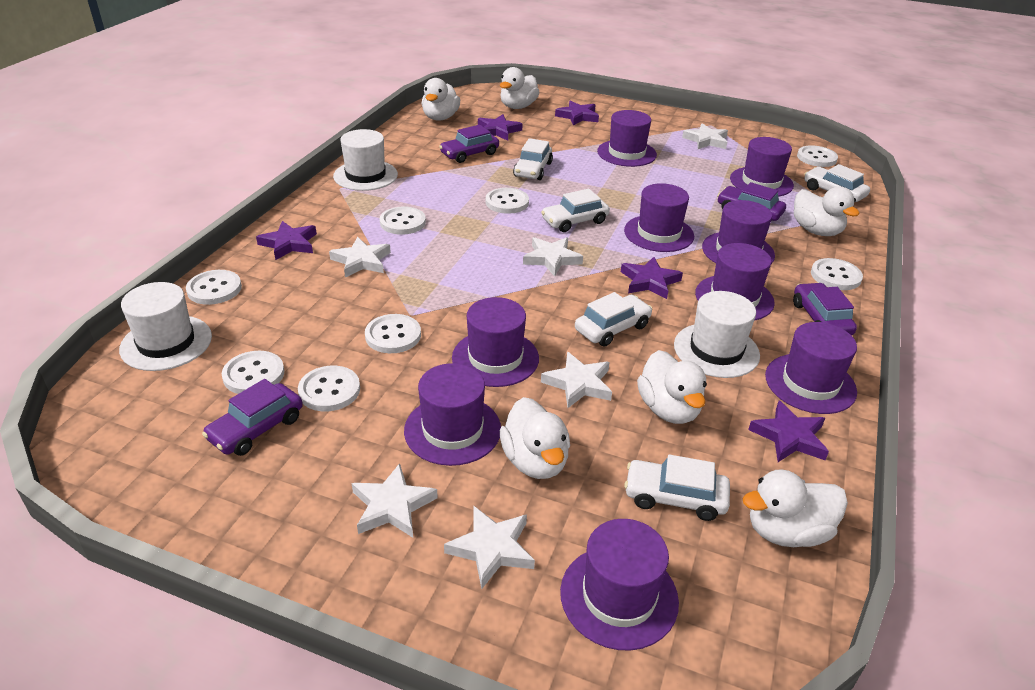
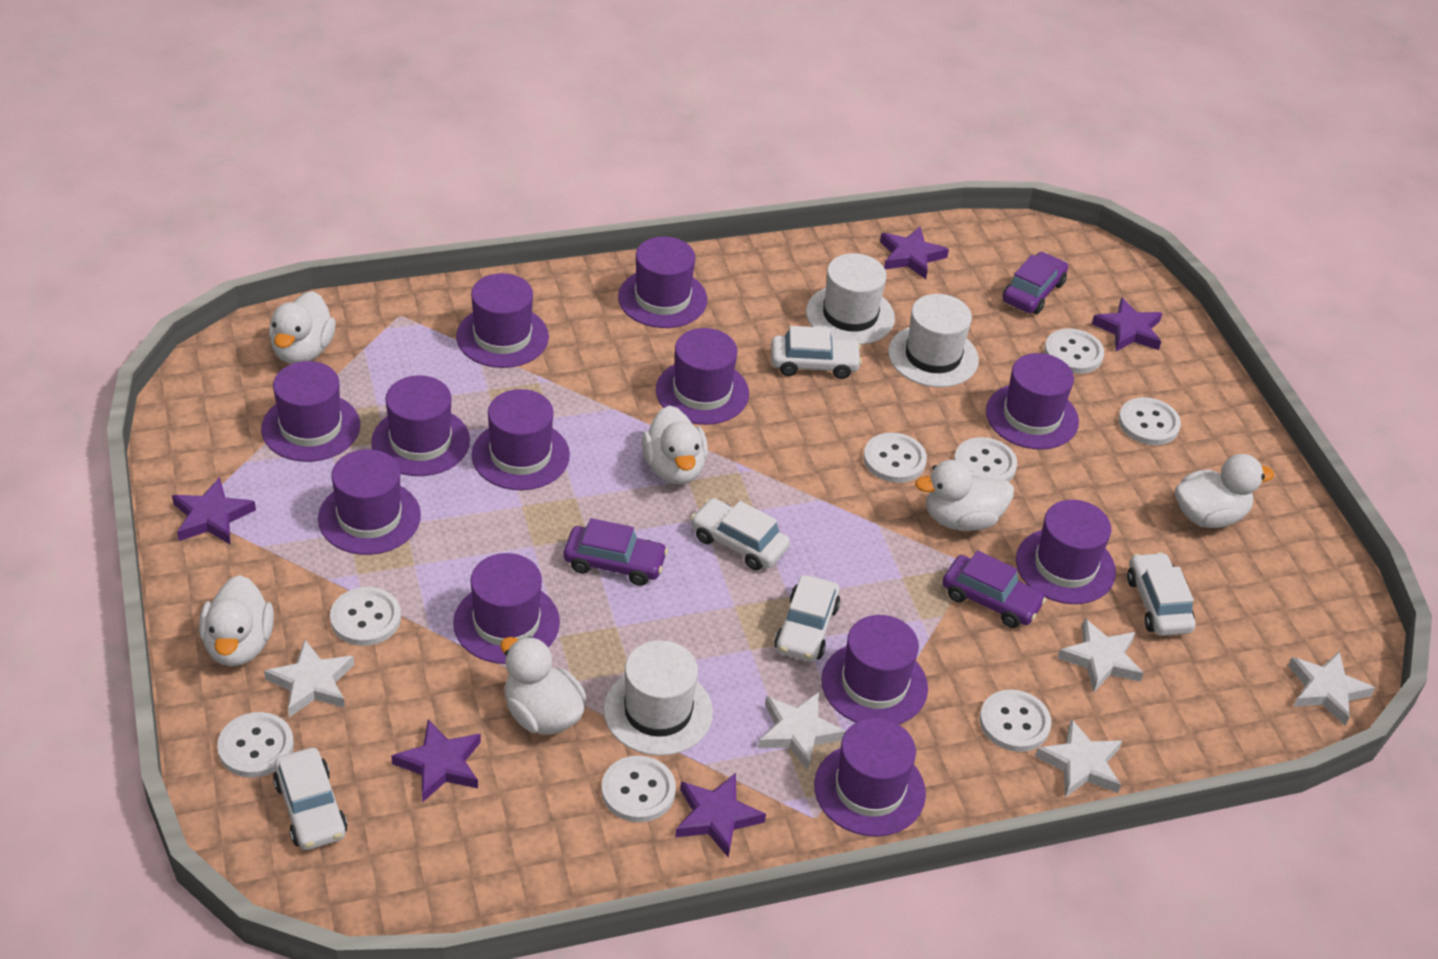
purple car: 4 -> 3
purple hat: 9 -> 12
white star: 6 -> 5

